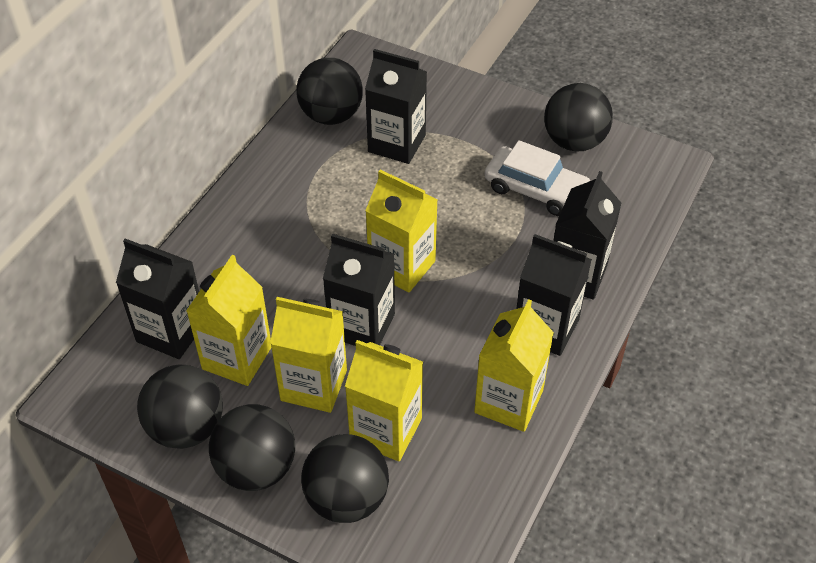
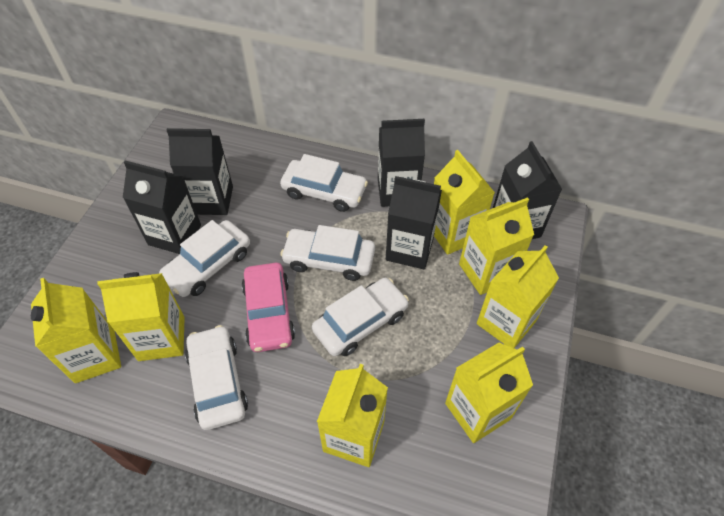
black ball: 5 -> 0
pink car: 0 -> 1
white car: 1 -> 5
yellow carton: 5 -> 7

